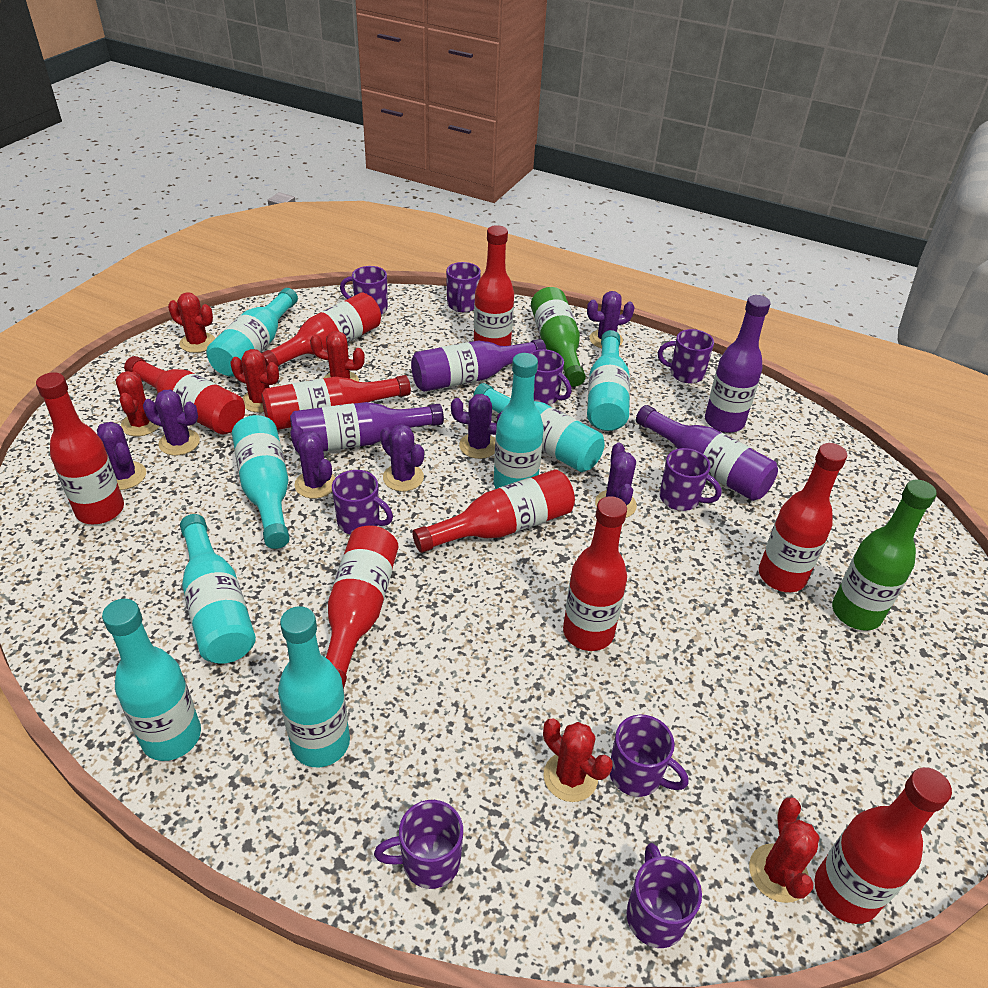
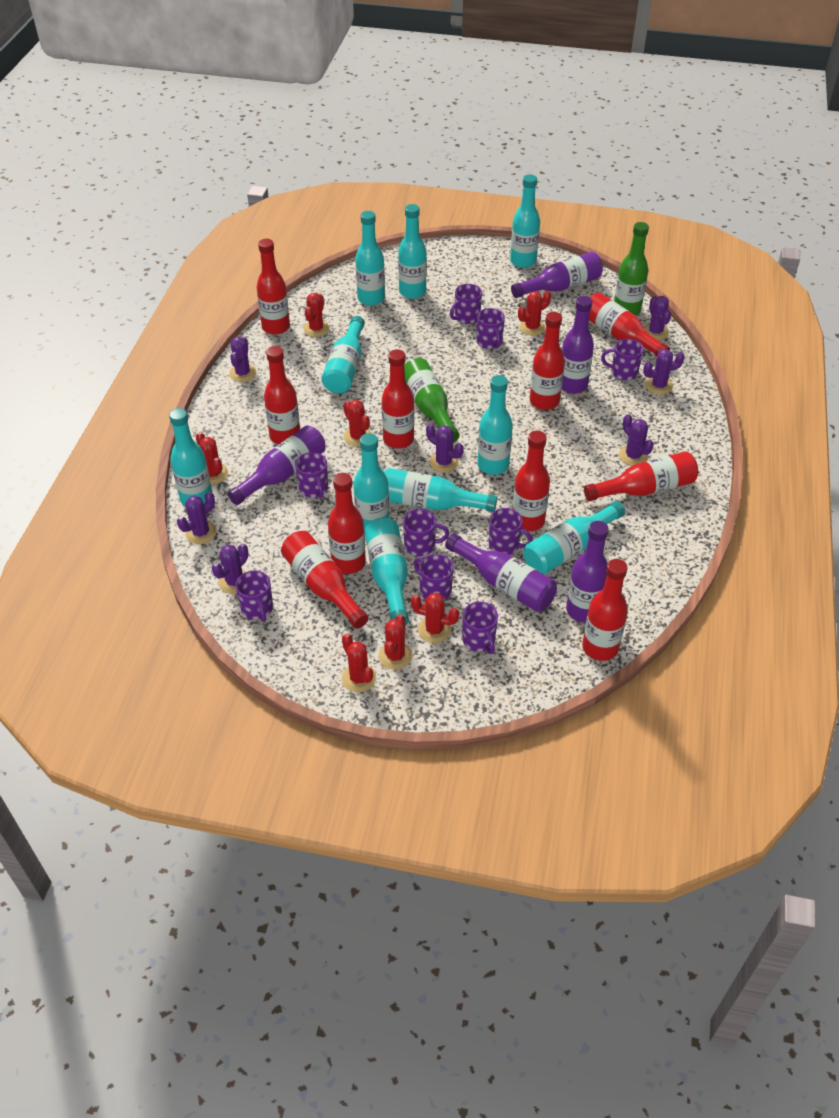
purple bottle: 4 -> 5
red cactus: 6 -> 7
turquoise bottle: 8 -> 10

